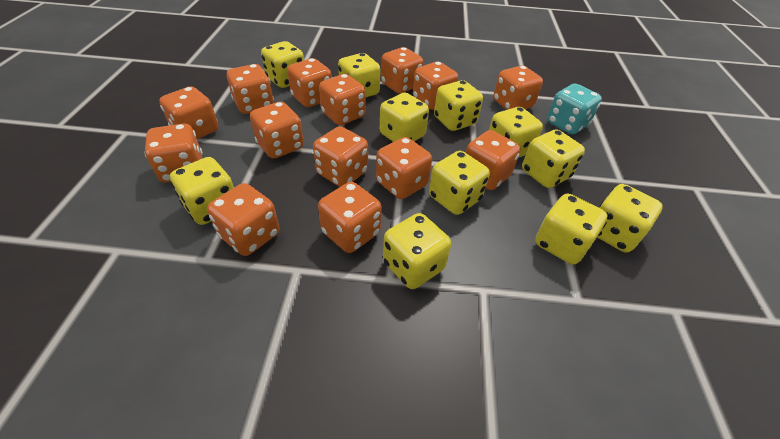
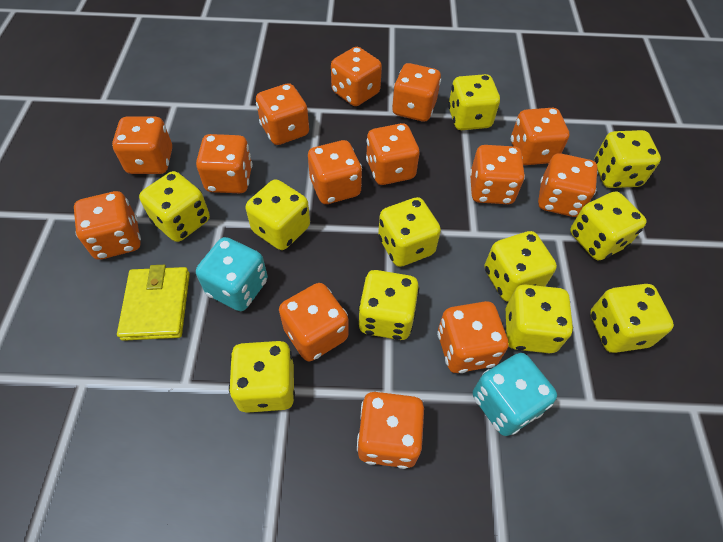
turquoise dice: 1 -> 2
yellow wallet: 0 -> 1

